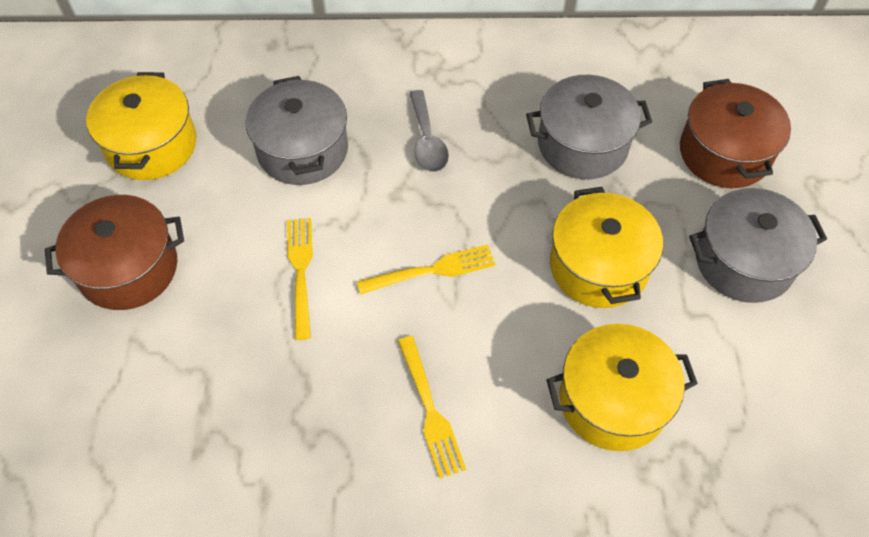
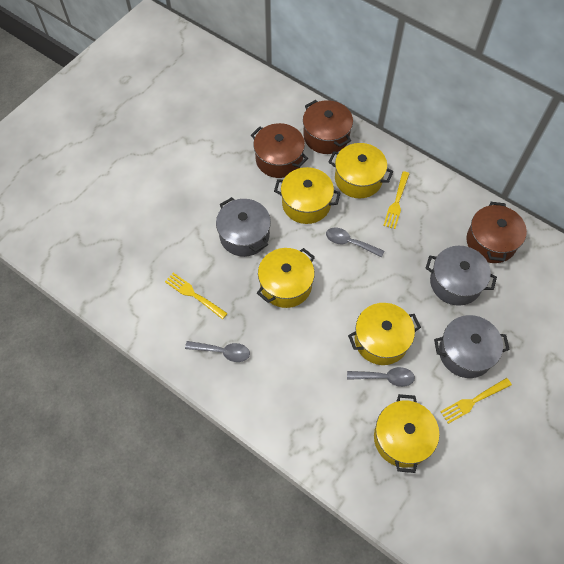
brown pot: 2 -> 3
grey spoon: 1 -> 3
yellow pot: 3 -> 5

